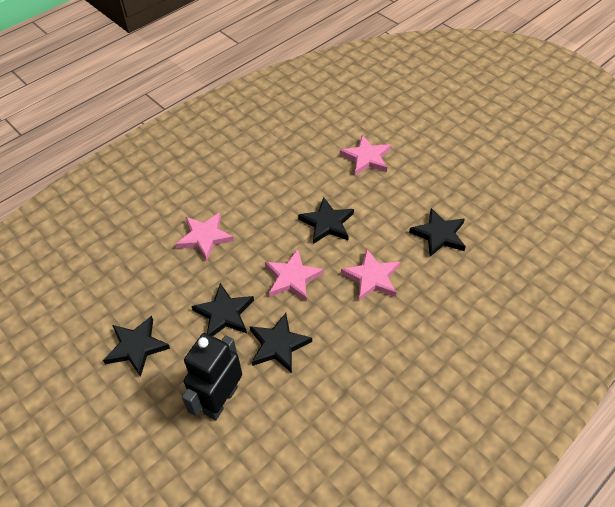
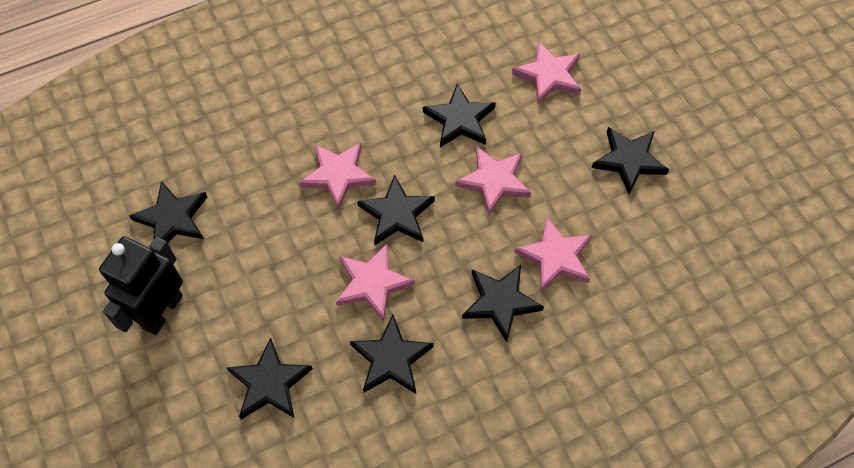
black star: 5 -> 7
pink star: 4 -> 5

